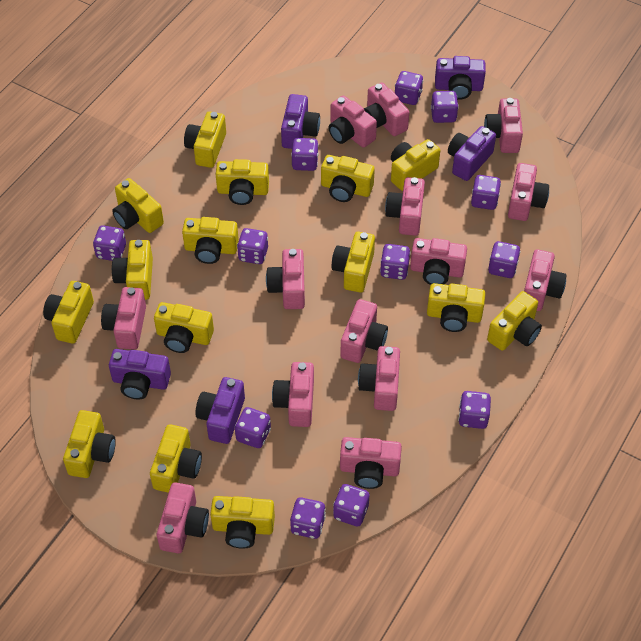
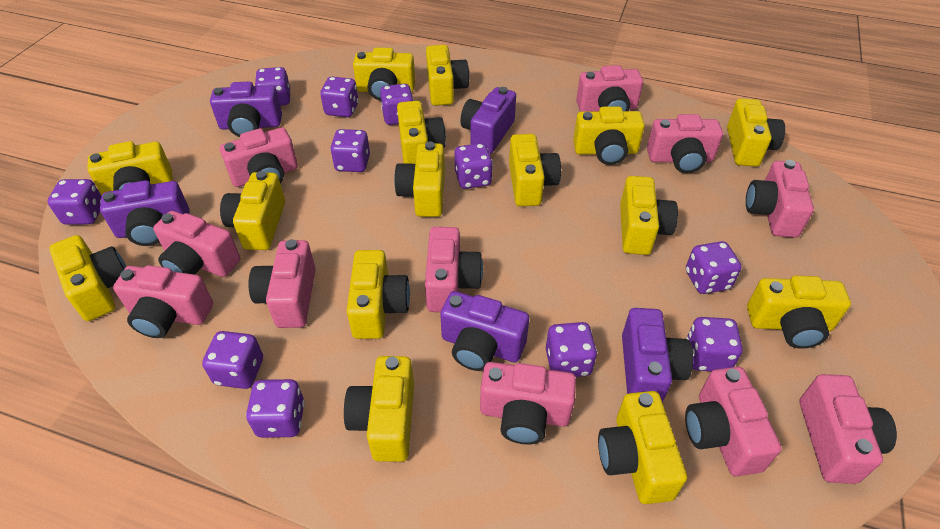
pink camera: 14 -> 11
purple dice: 12 -> 11

